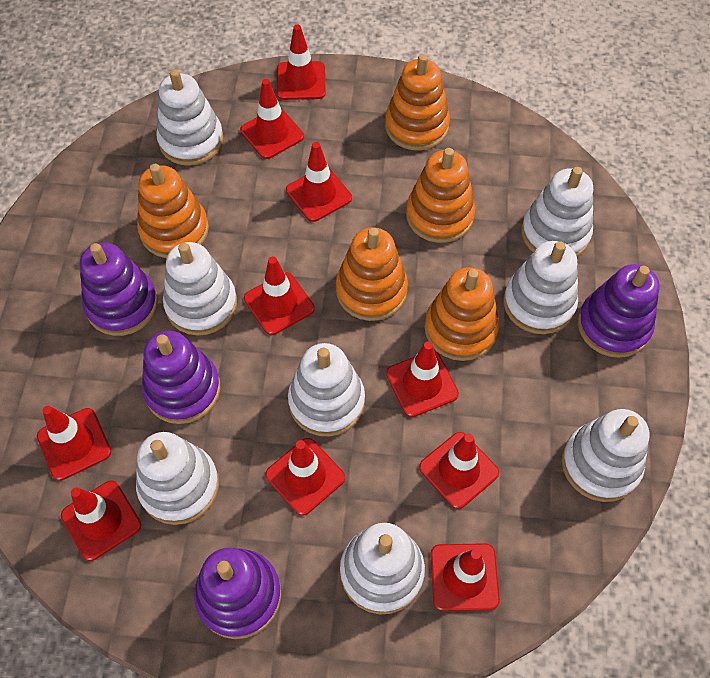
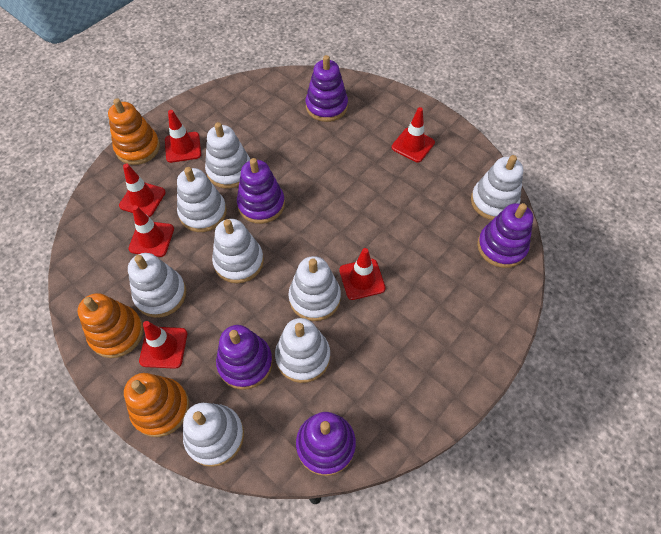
orange stacking toy: 5 -> 3
purple stacking toy: 4 -> 5
red traffic cone: 10 -> 6

